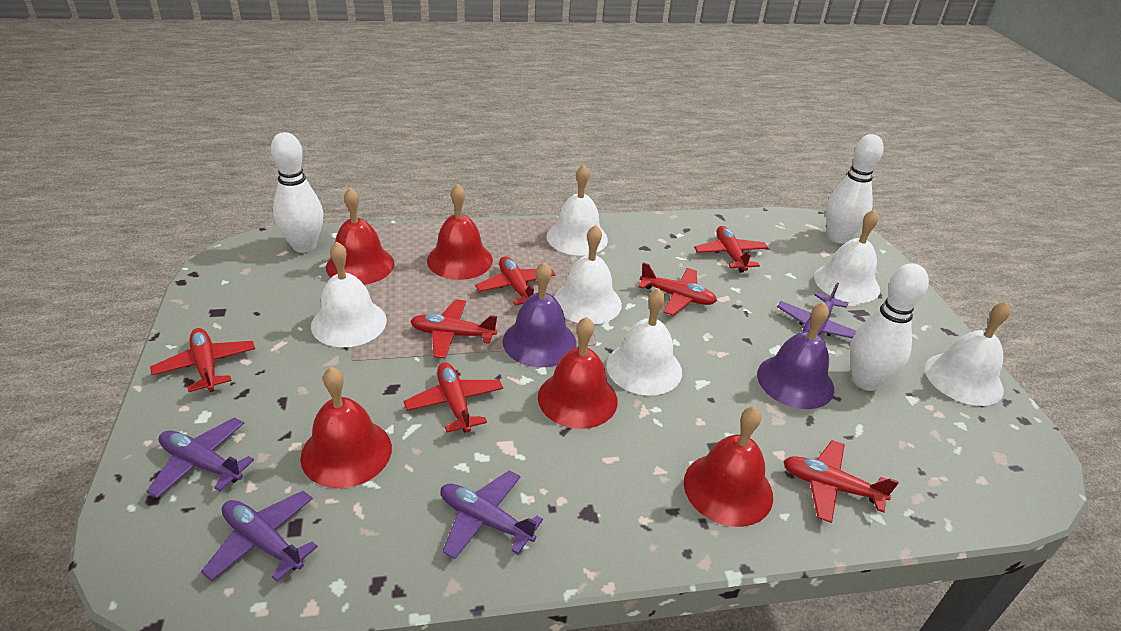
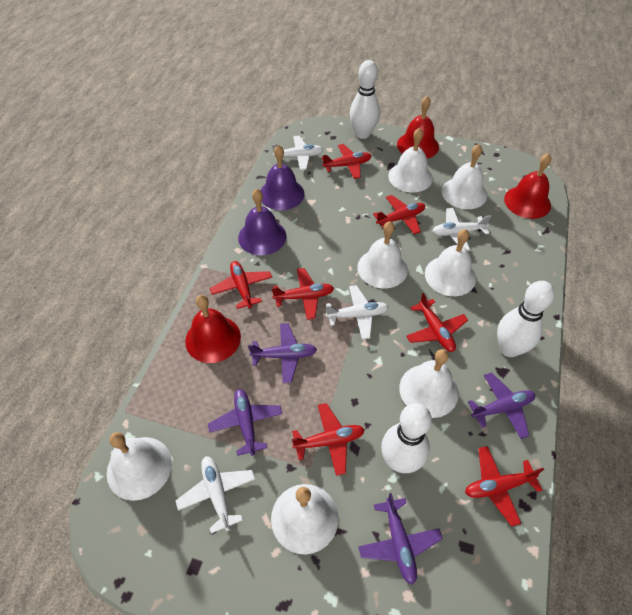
red bell: 5 -> 3
white bell: 6 -> 7
white plane: 0 -> 4

